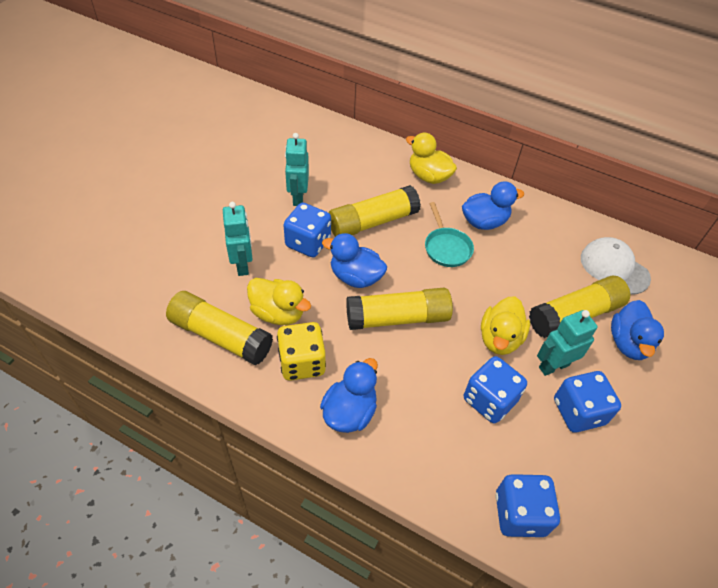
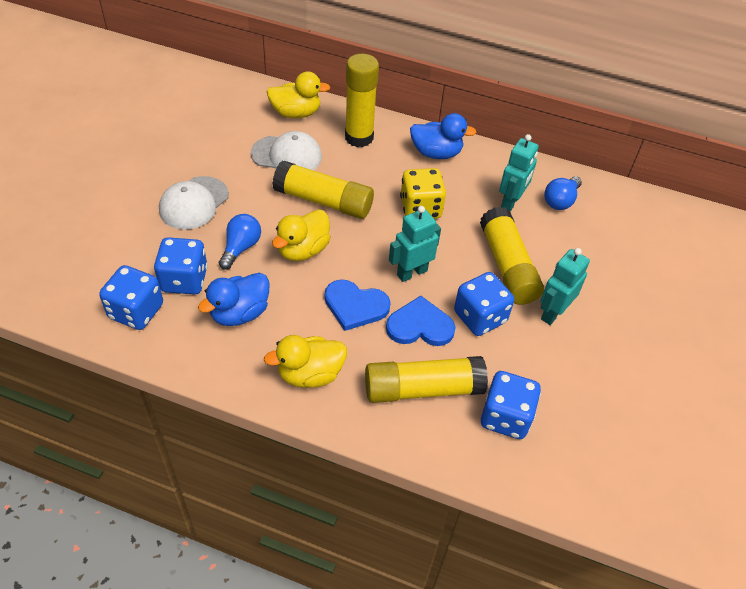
blue duck: 4 -> 2
blue heart: 0 -> 2
blue light bulb: 0 -> 2
turquoise pan: 1 -> 0
white cap: 1 -> 2

